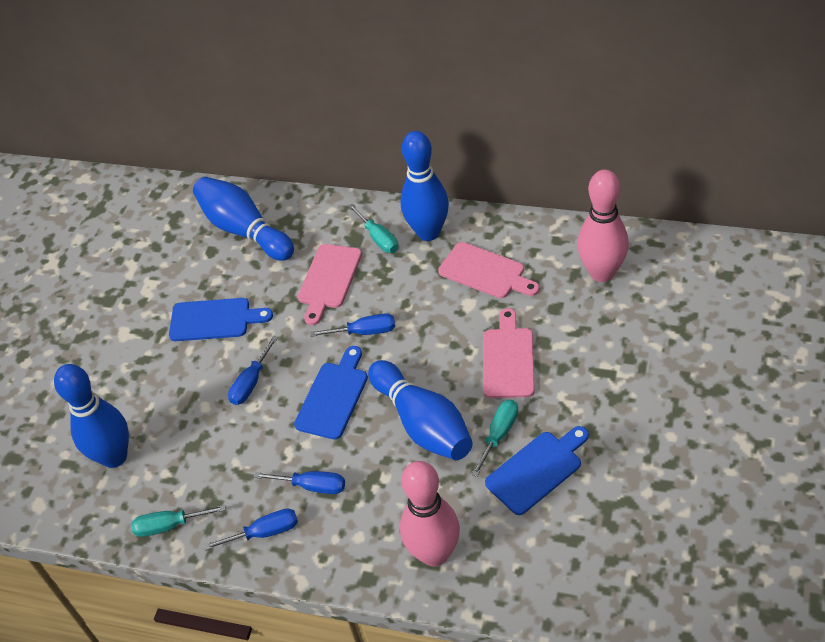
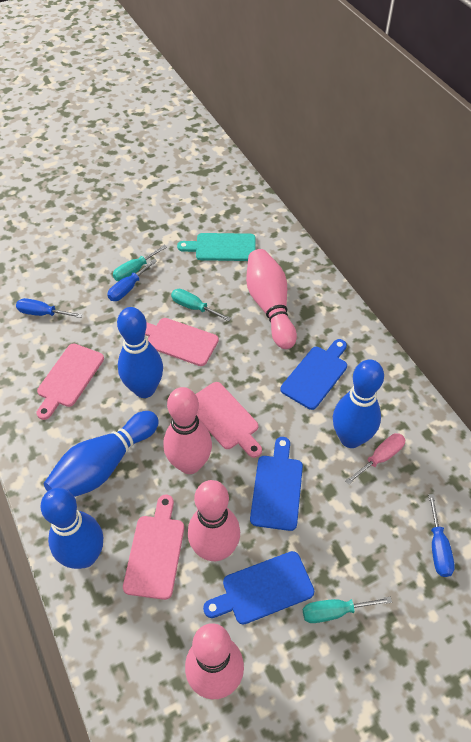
blue screwdriver: 4 -> 3
pink bowling pin: 2 -> 4
pink cutting board: 3 -> 4
pink screwdriver: 0 -> 1
turquoise cutting board: 0 -> 1

